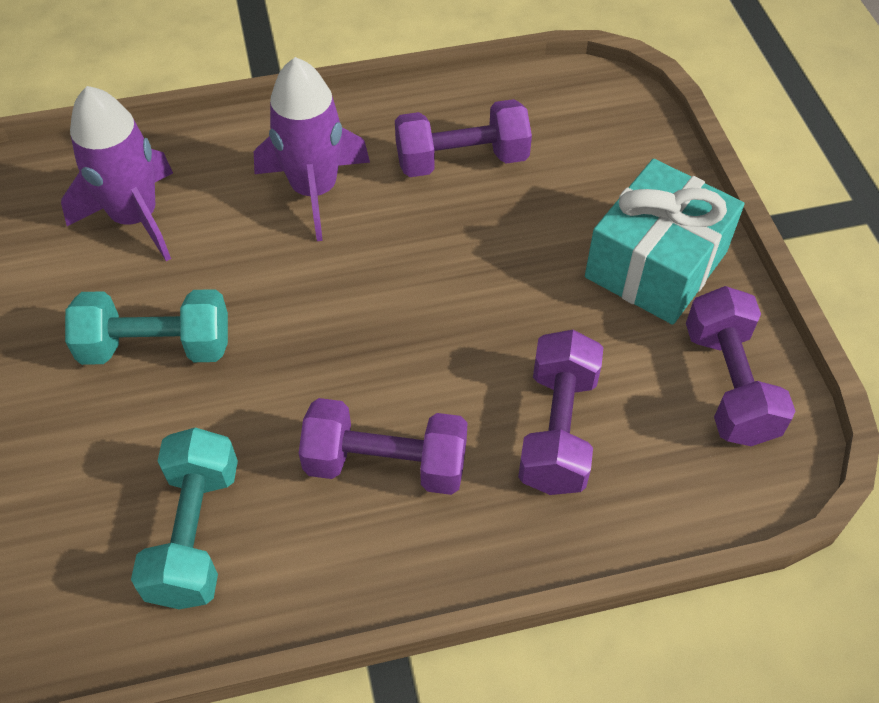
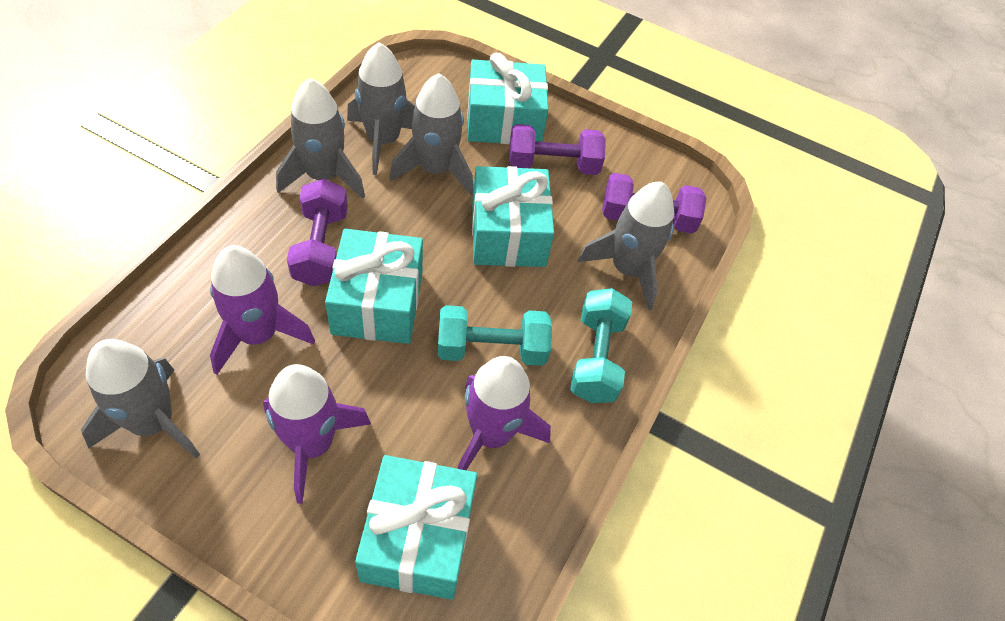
grey rocket: 0 -> 5
purple dumbbell: 4 -> 3
purple rocket: 2 -> 3
turquoise gift: 1 -> 4

